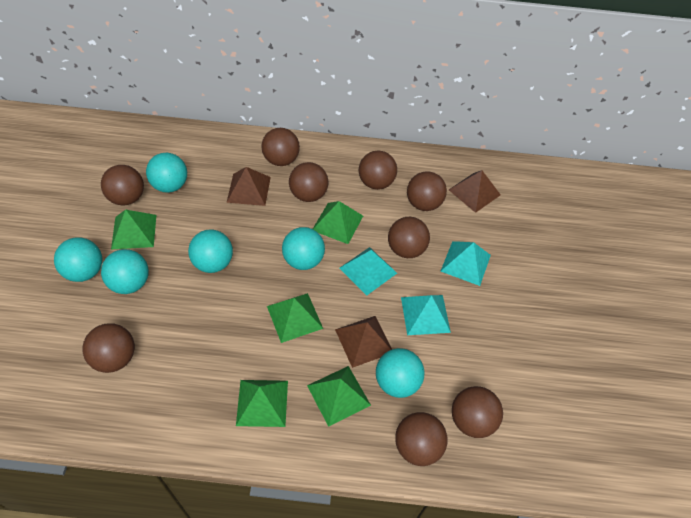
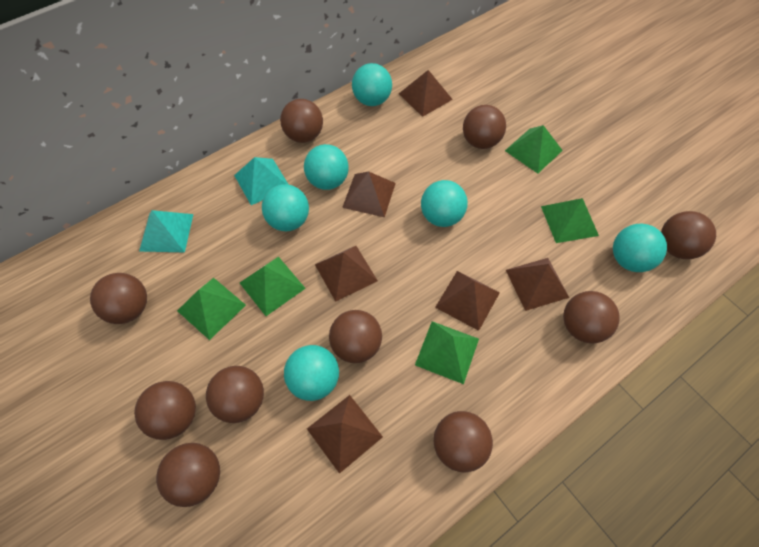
brown ball: 9 -> 10
brown pyramid: 3 -> 6
turquoise pyramid: 3 -> 2

